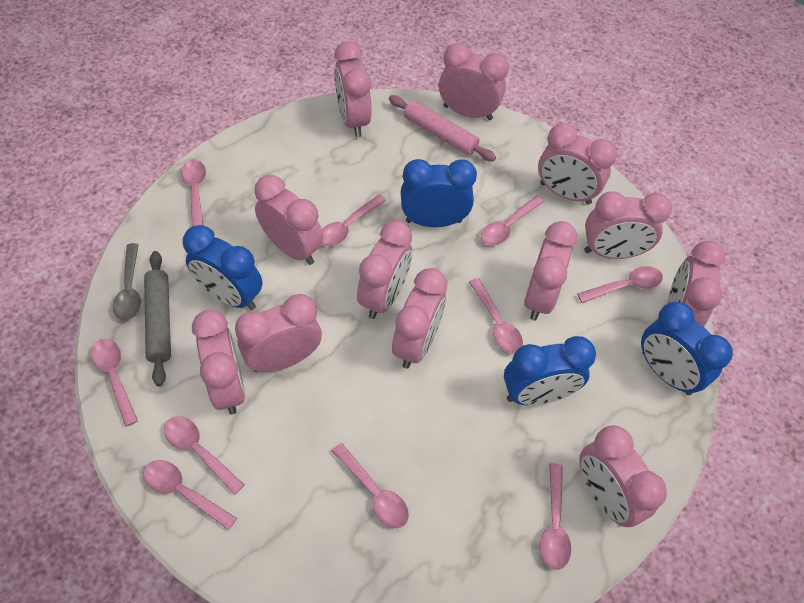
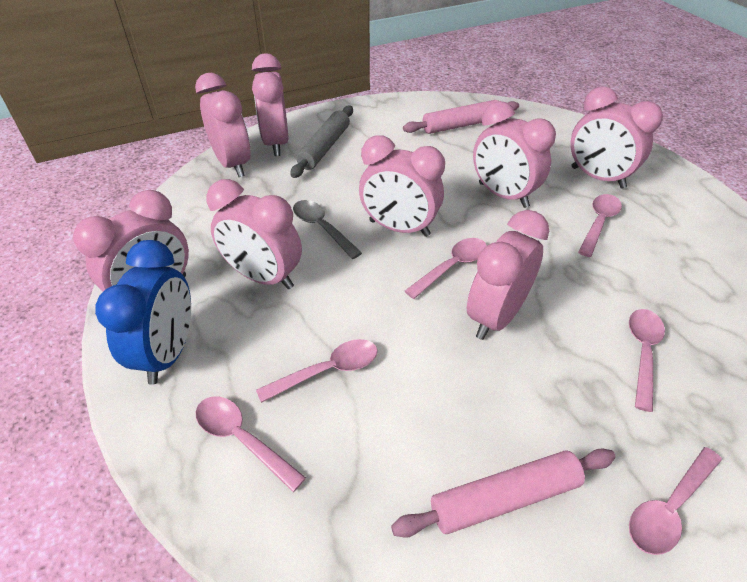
blue clock: 4 -> 1
pink clock: 12 -> 8
pink rolling pin: 1 -> 2
pink spoon: 10 -> 6

